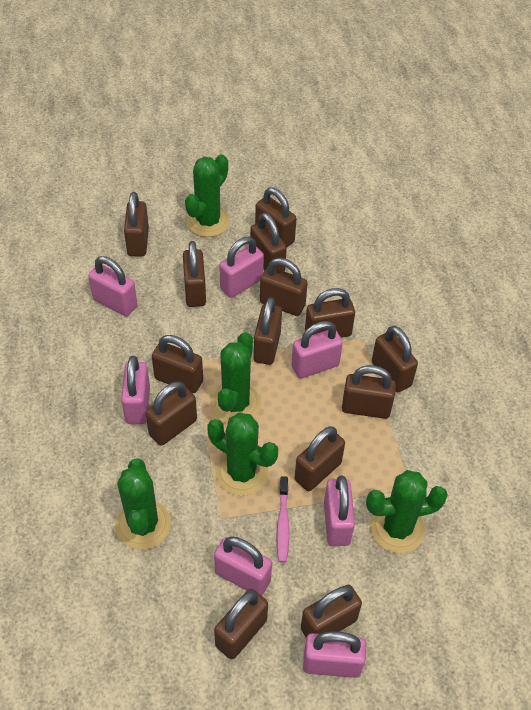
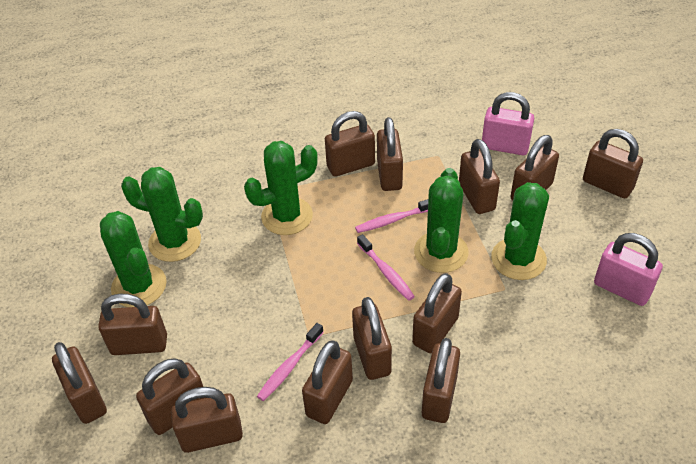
brown padlock: 14 -> 13
pink padlock: 7 -> 2
pink toothbrush: 1 -> 3

